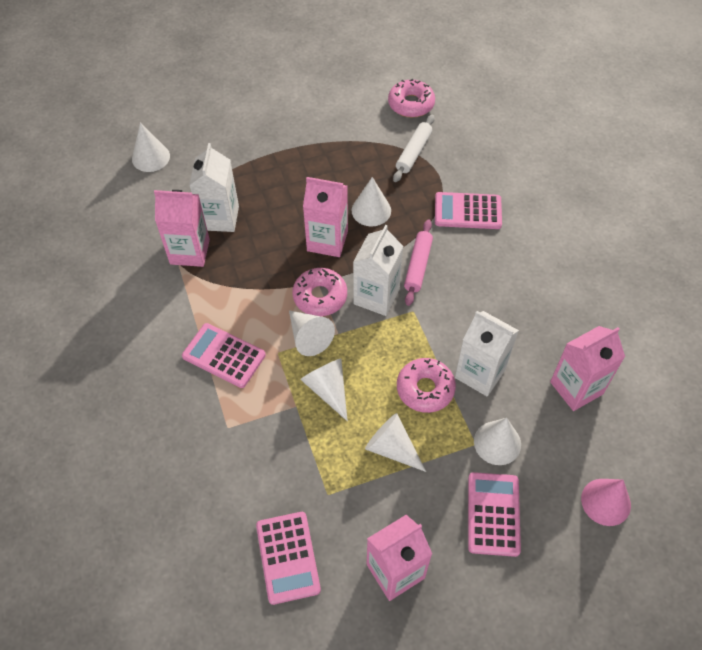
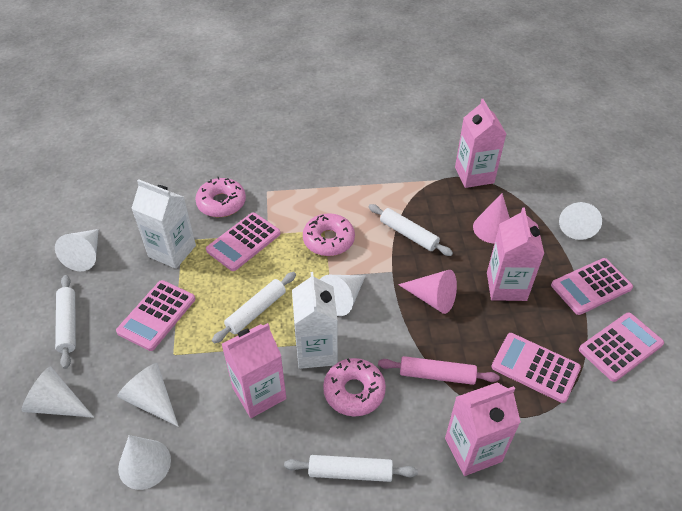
pink calculator: 4 -> 5
pink cone: 1 -> 2
white carton: 3 -> 2
white rolling pin: 1 -> 4

